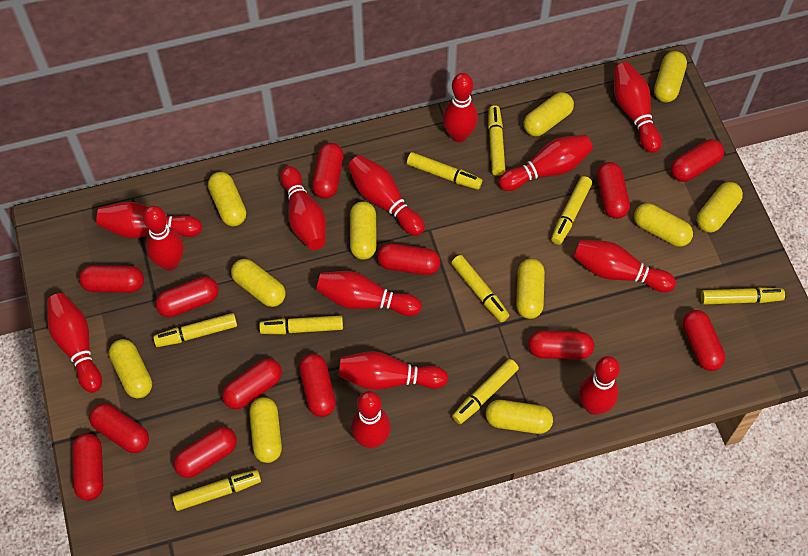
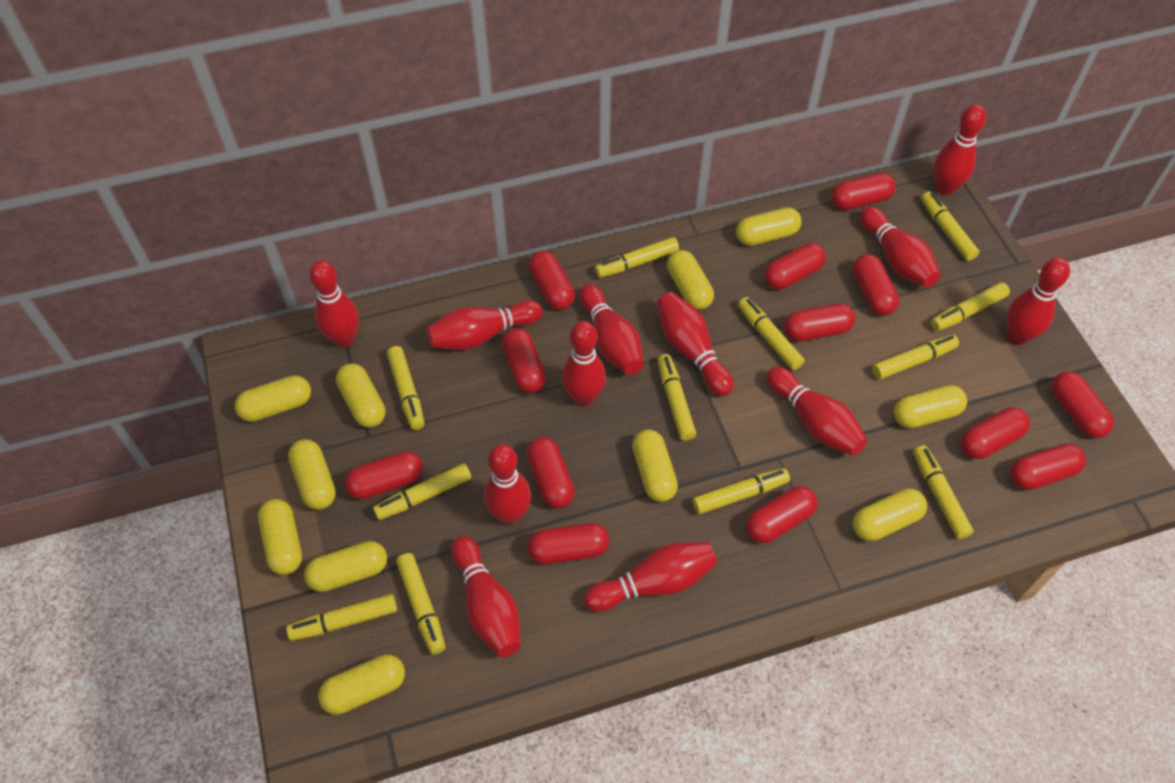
red bowling pin: 13 -> 12
yellow marker: 9 -> 12

